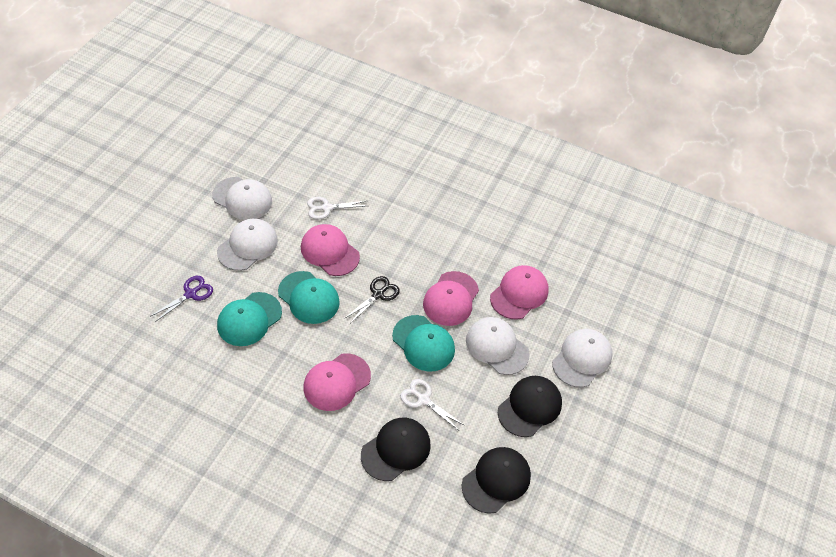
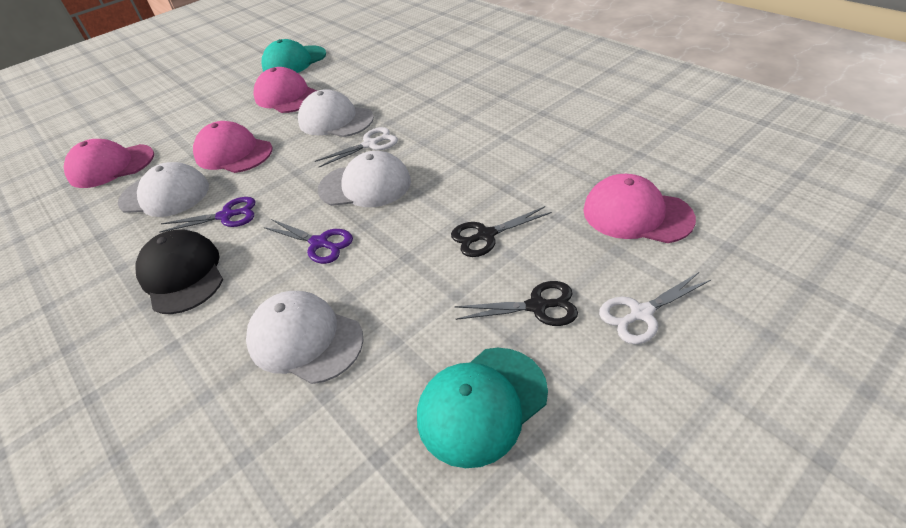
black cap: 3 -> 1
black scissors: 1 -> 2
purple scissors: 1 -> 2
turquoise cap: 3 -> 2

